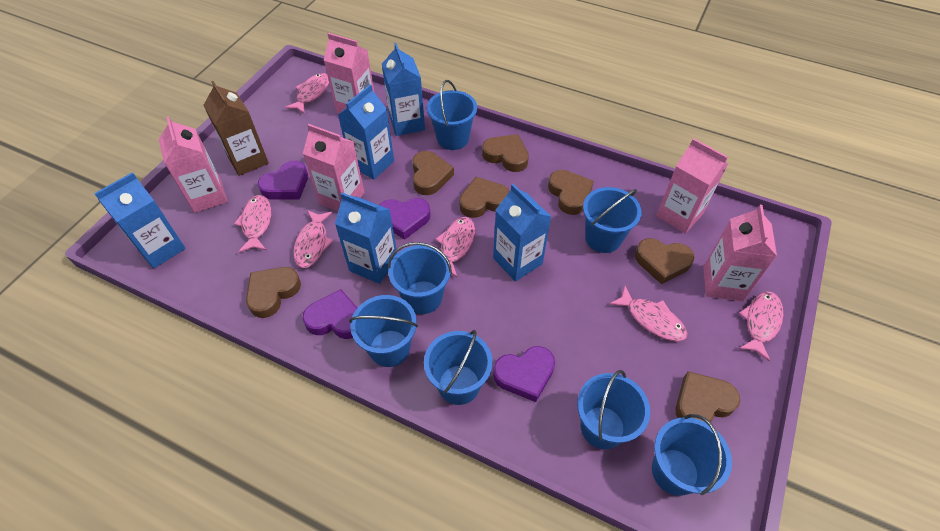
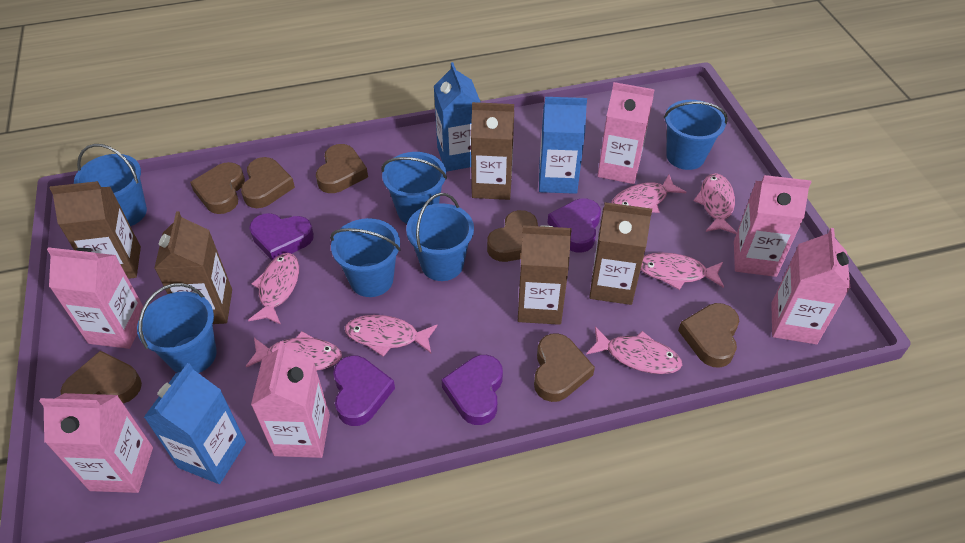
blue bucket: 7 -> 6
blue carton: 5 -> 3
brown carton: 1 -> 5
pink carton: 5 -> 6
pink fish: 6 -> 7

